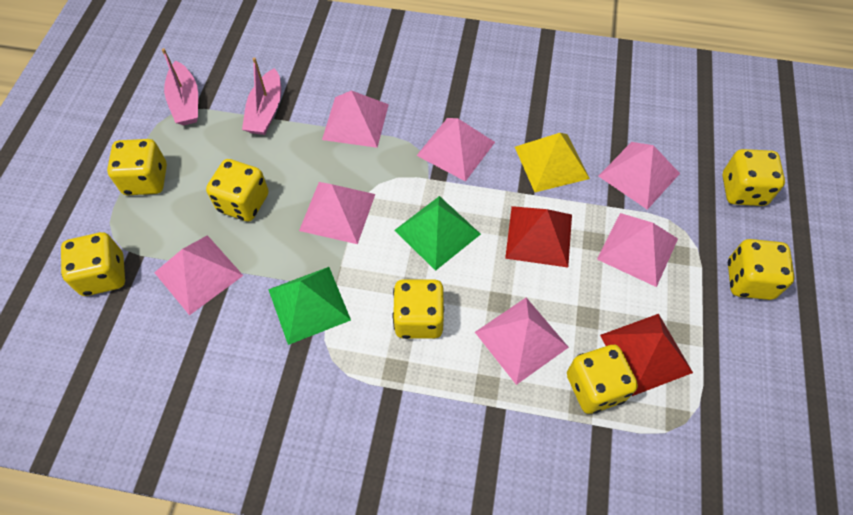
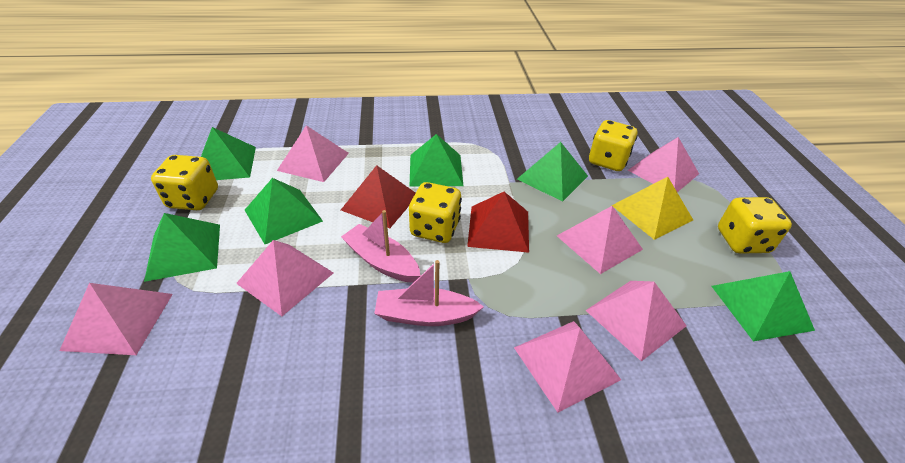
green pyramid: 2 -> 6
yellow dice: 7 -> 4

